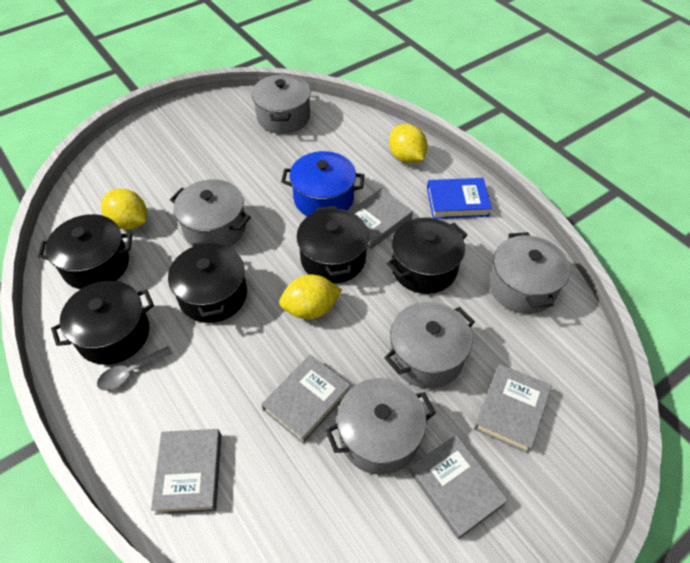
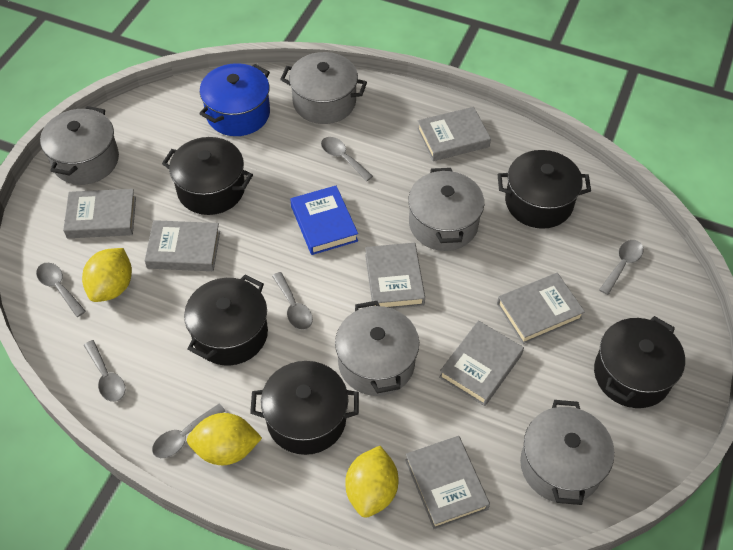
grey book: 5 -> 7
grey spoon: 1 -> 6

